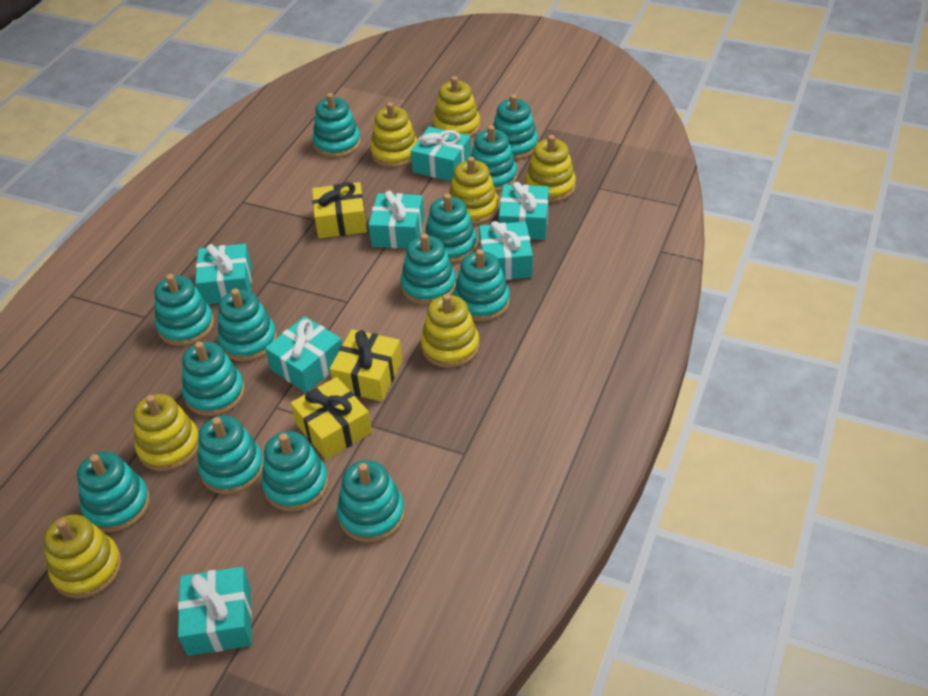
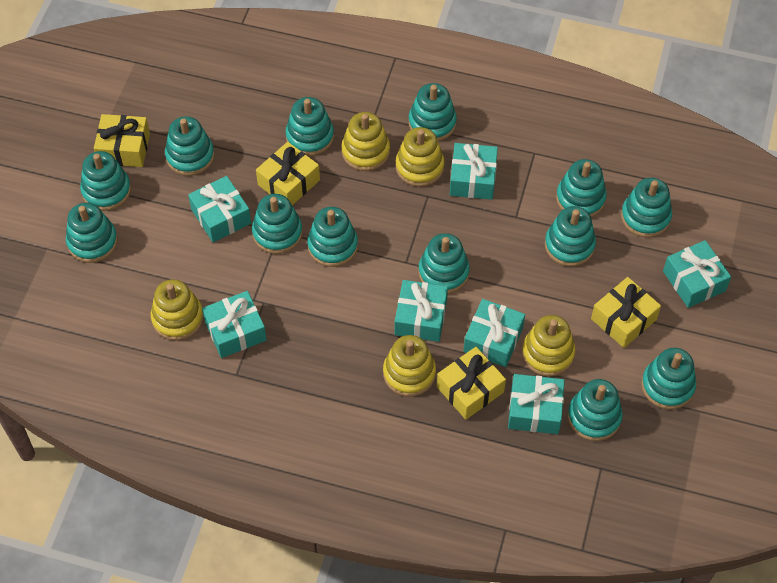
yellow gift: 3 -> 4
yellow stacking toy: 7 -> 5

